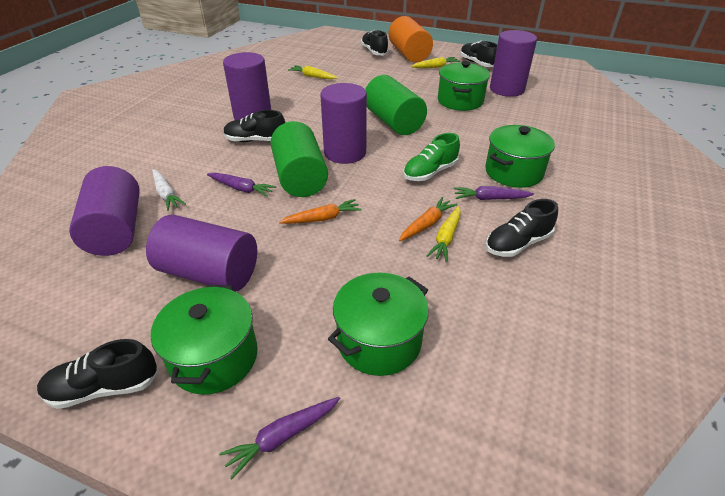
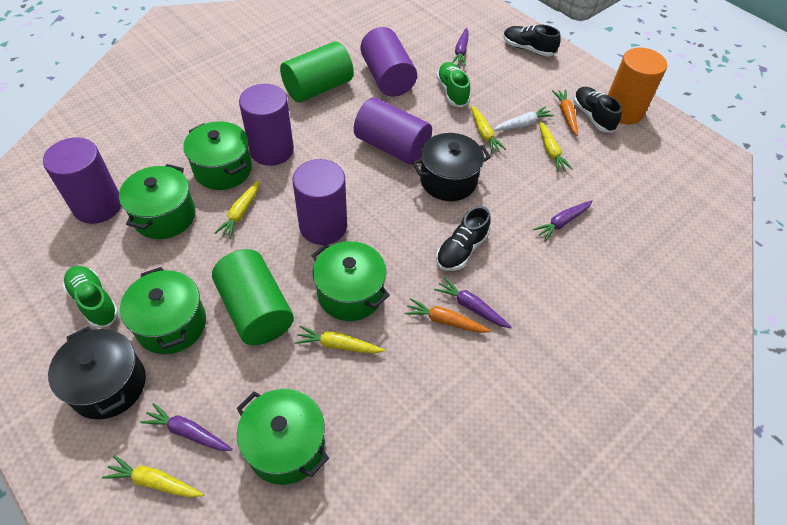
black pot: 0 -> 2
black shoe: 5 -> 3
green pot: 4 -> 5
green shoe: 1 -> 2
purple carrot: 3 -> 4
yellow carrot: 3 -> 5

